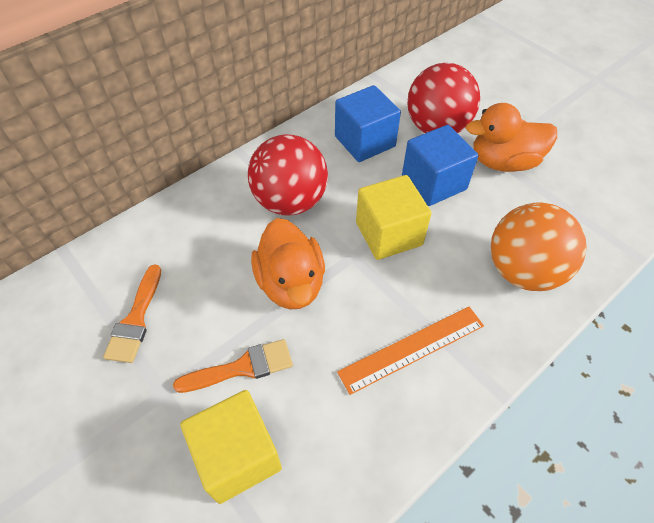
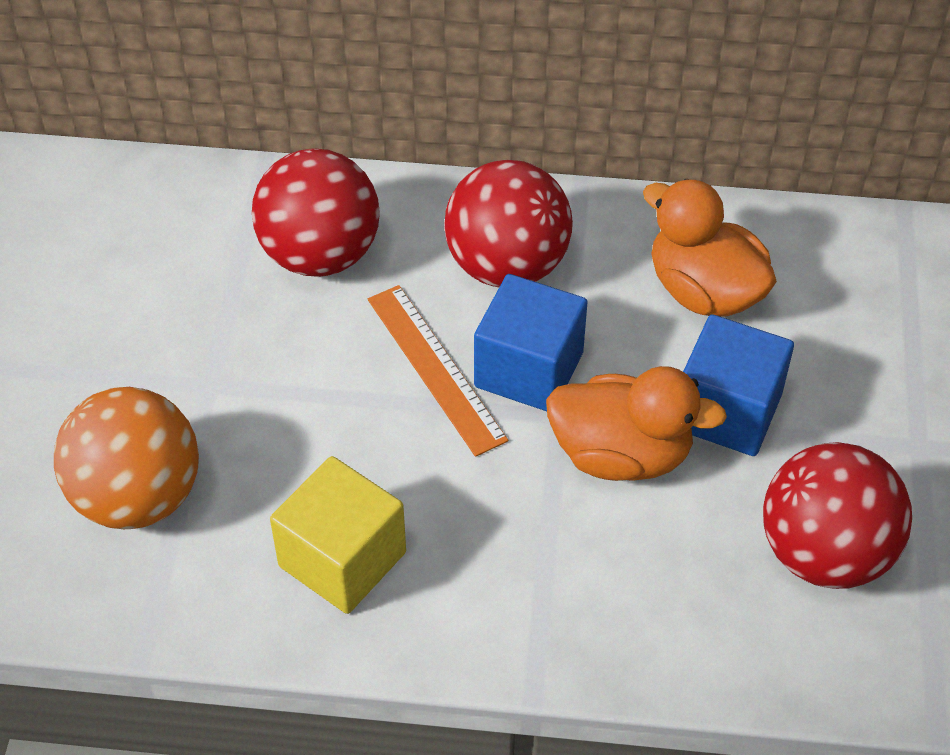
orange brush: 2 -> 0
red ball: 2 -> 3
yellow cube: 2 -> 1

